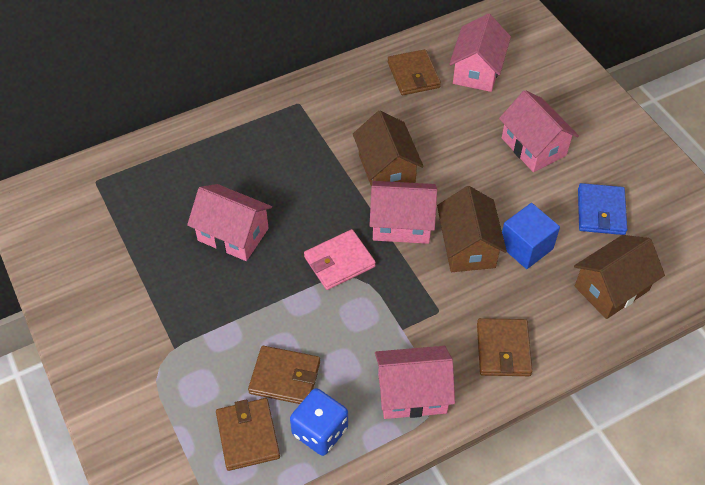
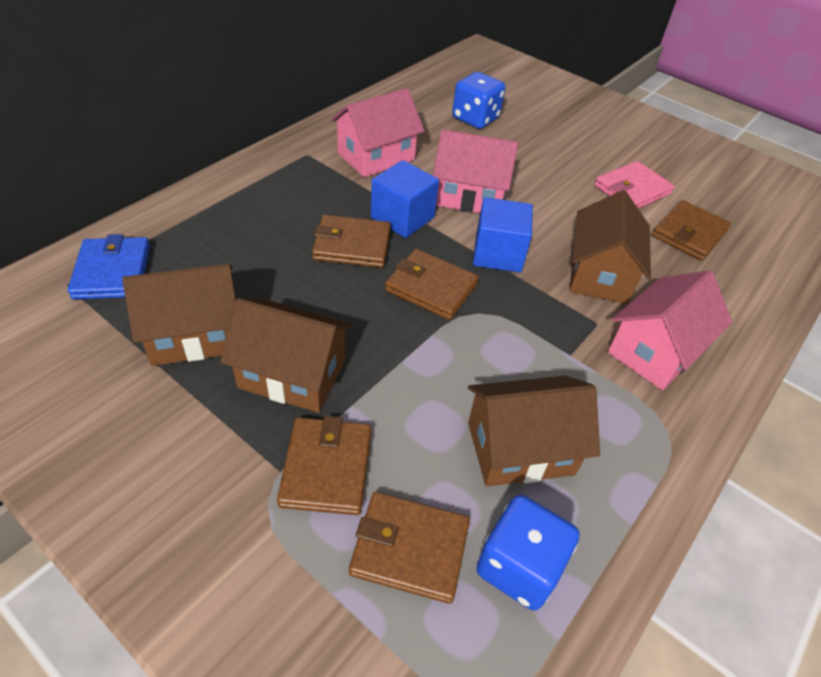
blue cube: 1 -> 2
blue dice: 1 -> 2
brown house: 3 -> 4
brown wallet: 4 -> 5
pink house: 5 -> 3

